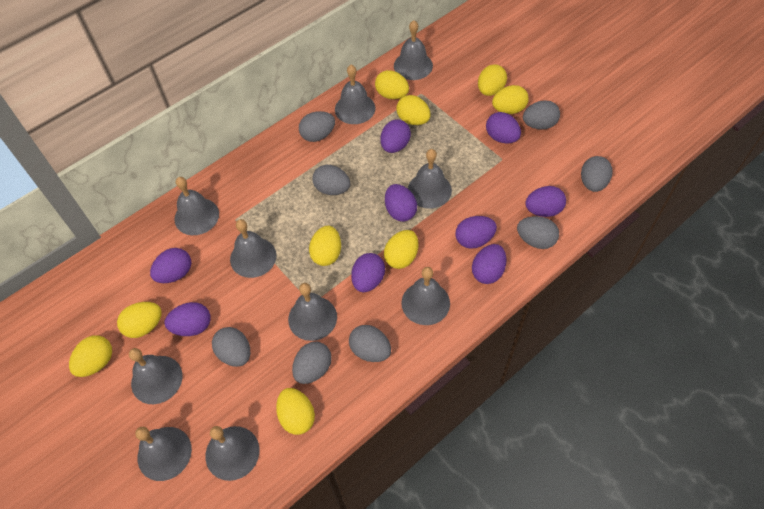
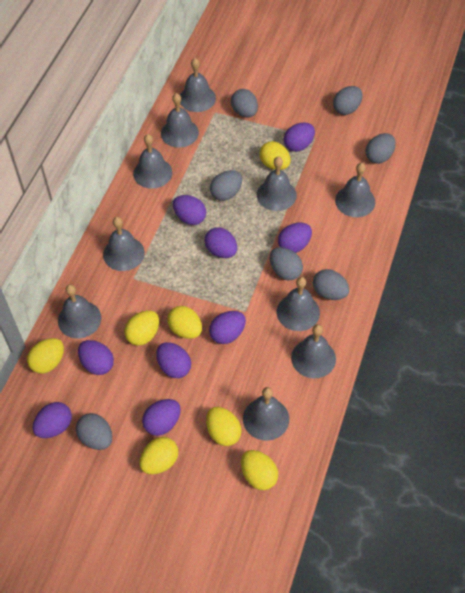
grey egg: 8 -> 7
yellow egg: 9 -> 7

